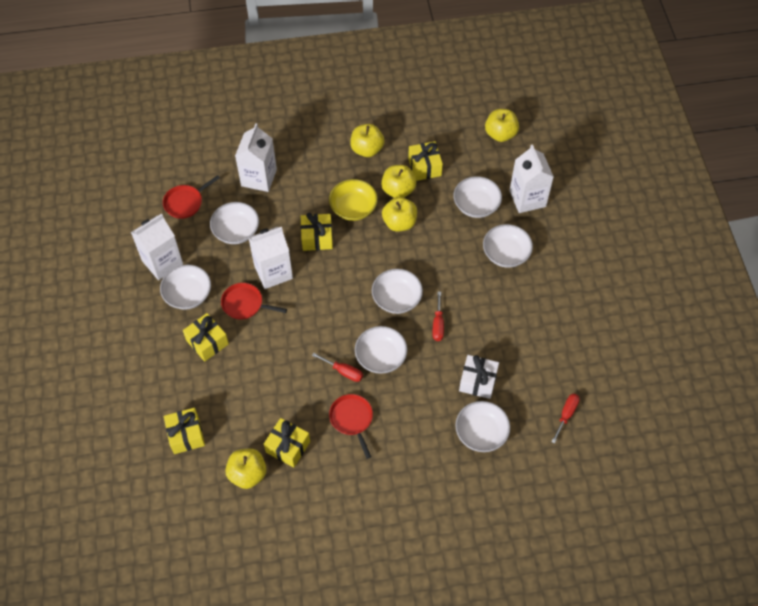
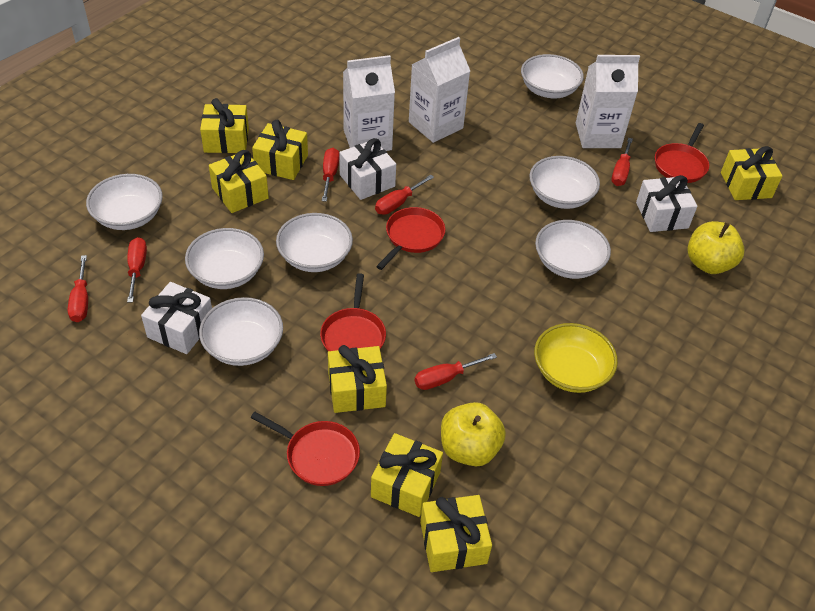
red pan: 3 -> 4
red screwdriver: 3 -> 6
white carton: 4 -> 3
white gift: 1 -> 3
yellow apple: 5 -> 2
yellow gift: 5 -> 7

